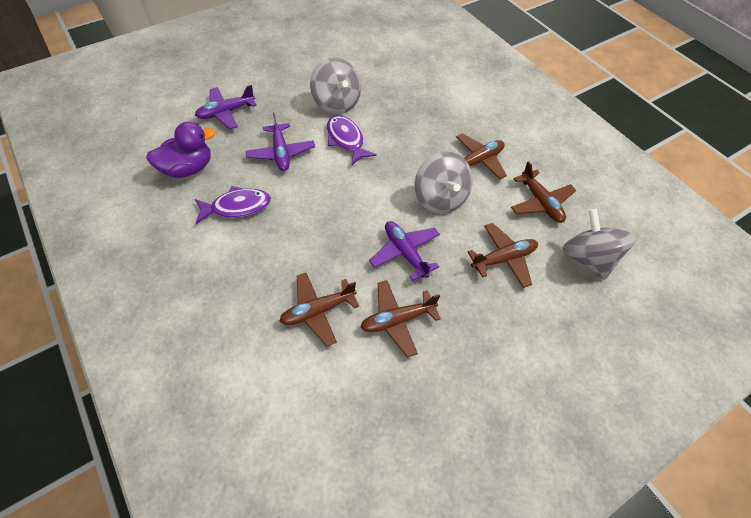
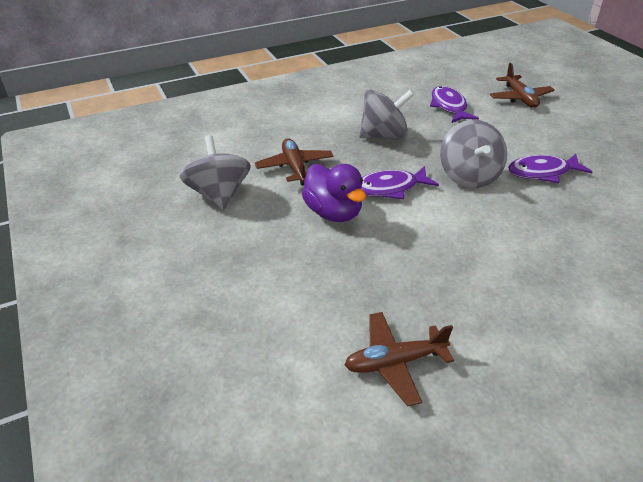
brown plane: 5 -> 3
purple fish: 2 -> 3
purple plane: 3 -> 0

